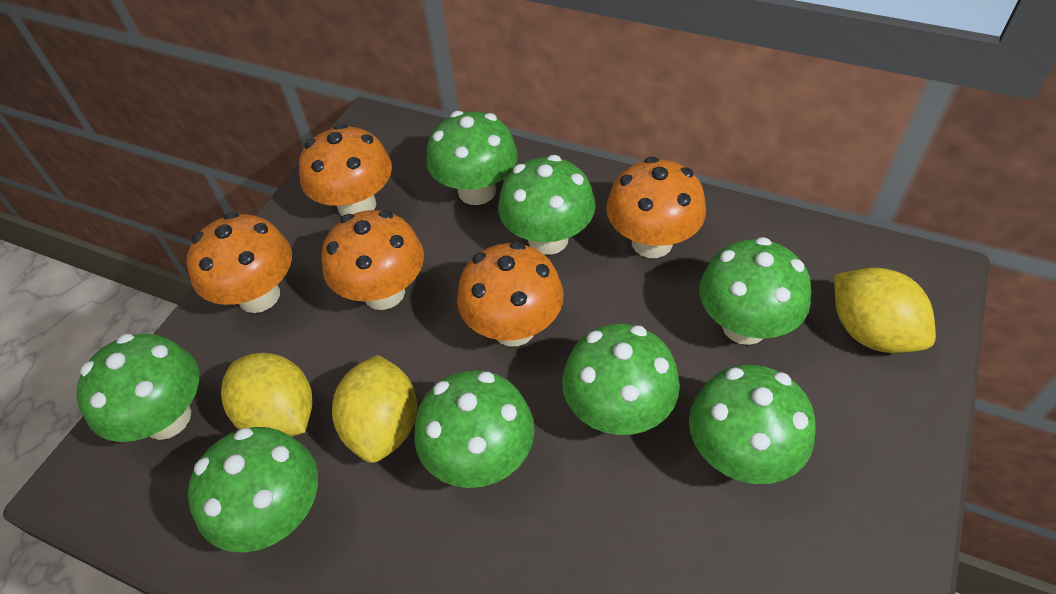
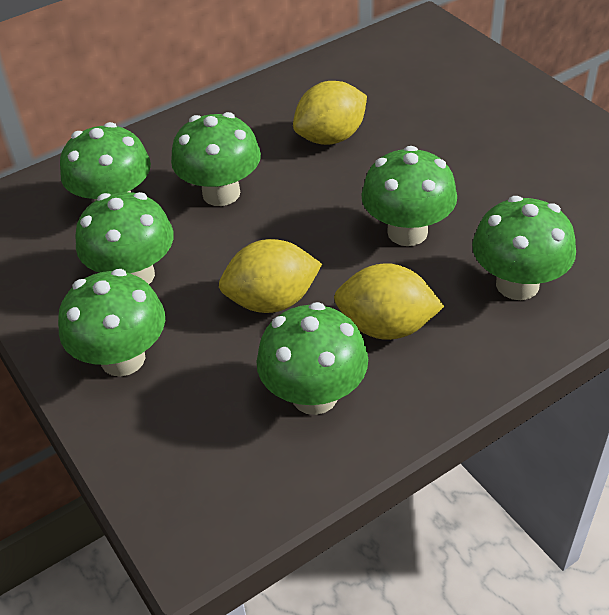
green mushroom: 8 -> 7
orange mushroom: 5 -> 0

